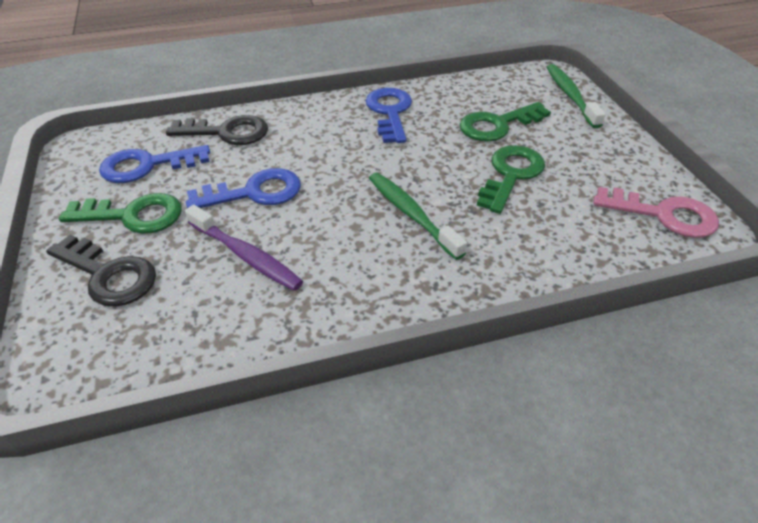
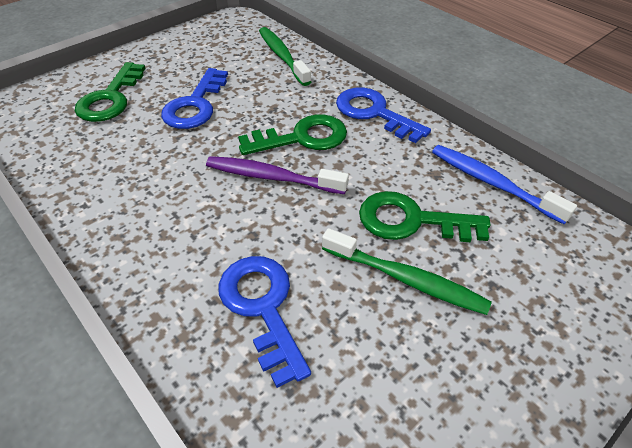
black key: 2 -> 0
blue toothbrush: 0 -> 1
pink key: 1 -> 0

